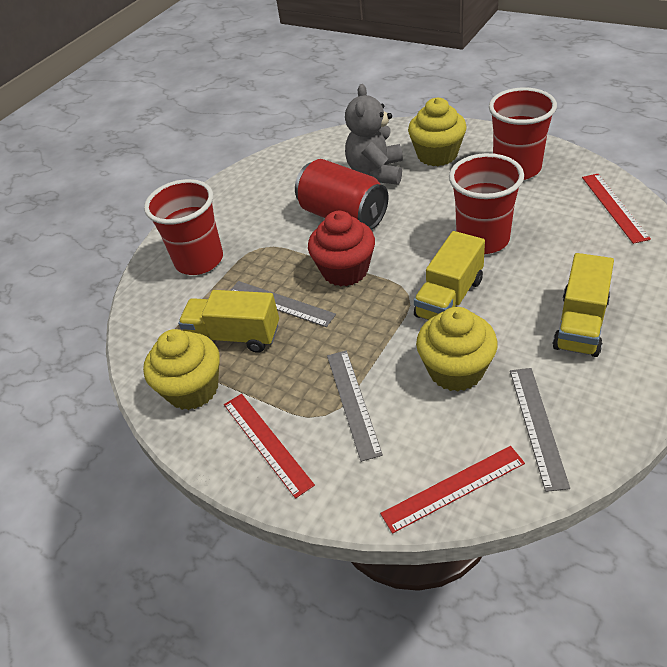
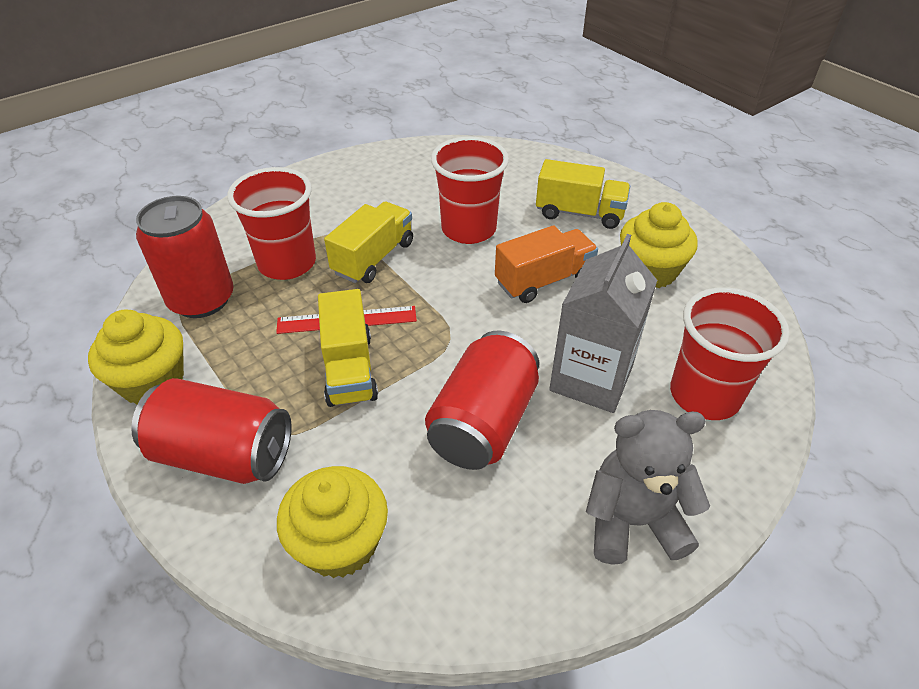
grey carton: 0 -> 1
grey ruler: 3 -> 0
orange truck: 0 -> 1
red can: 1 -> 3
red cupcake: 1 -> 0
red ruler: 3 -> 1

